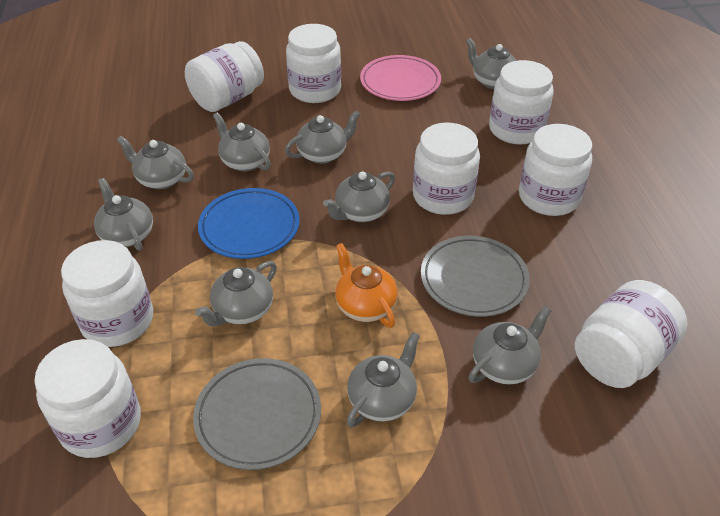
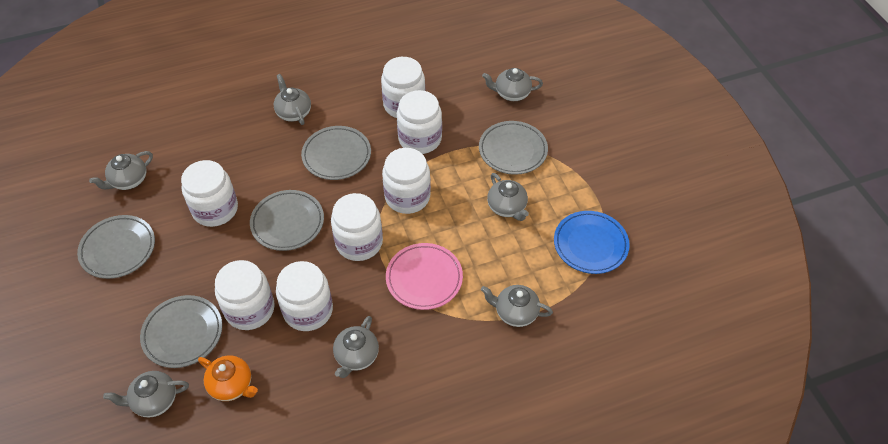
grey plate: 2 -> 5
grey teapot: 9 -> 7
white jar: 8 -> 7

